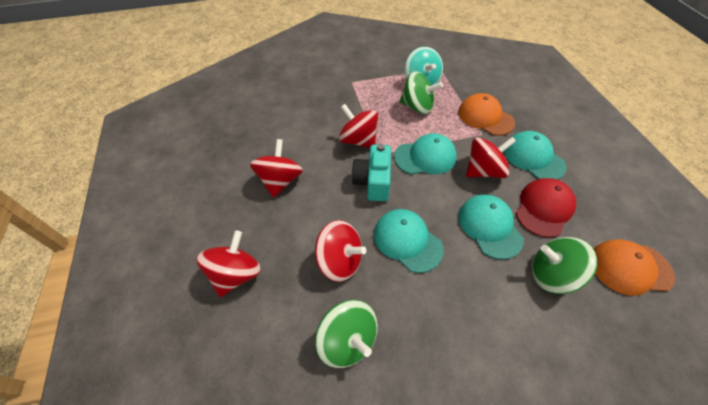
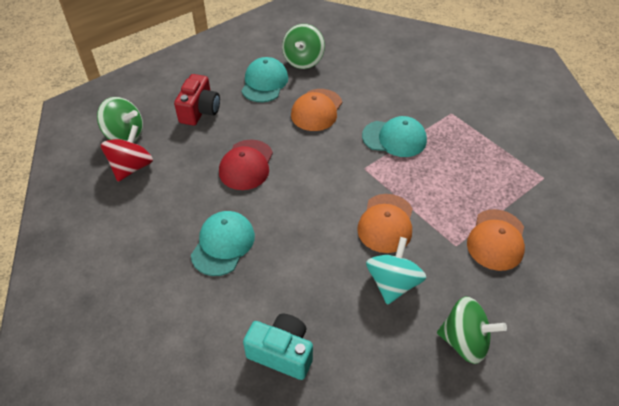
orange cap: 2 -> 3
red camera: 0 -> 1
red spinning top: 5 -> 1
turquoise cap: 4 -> 3

